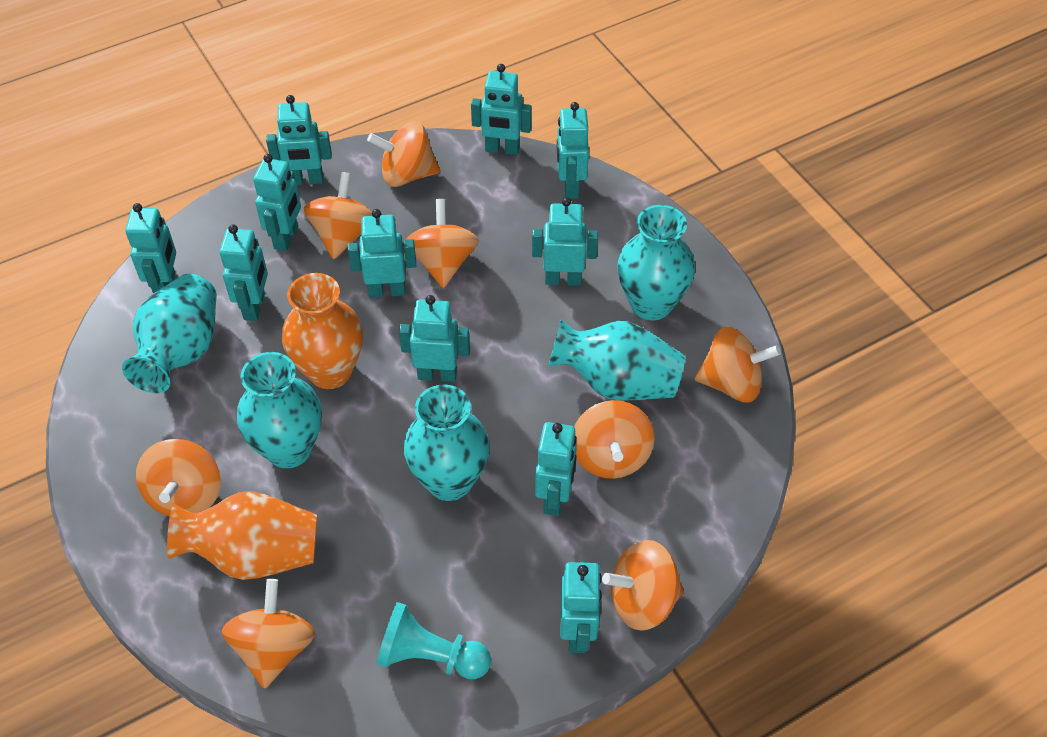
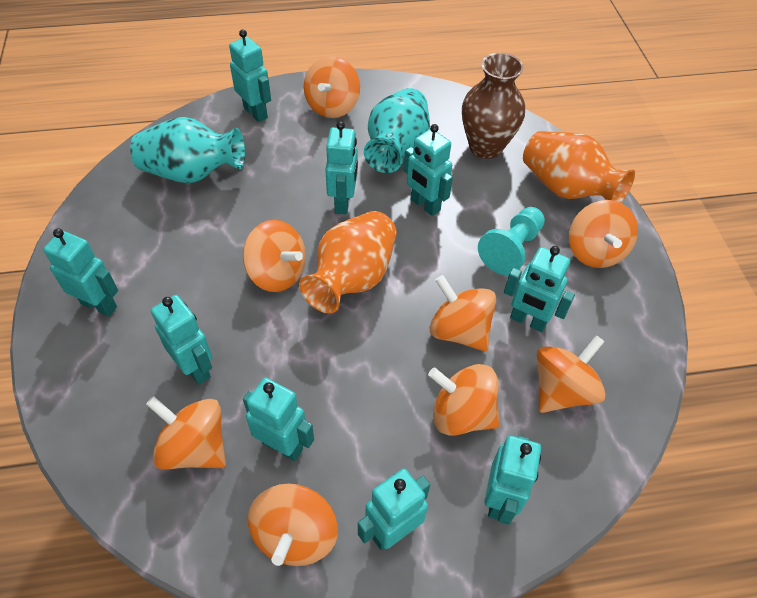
brown vase: 0 -> 1
turquoise robot: 11 -> 9
turquoise vase: 5 -> 2

